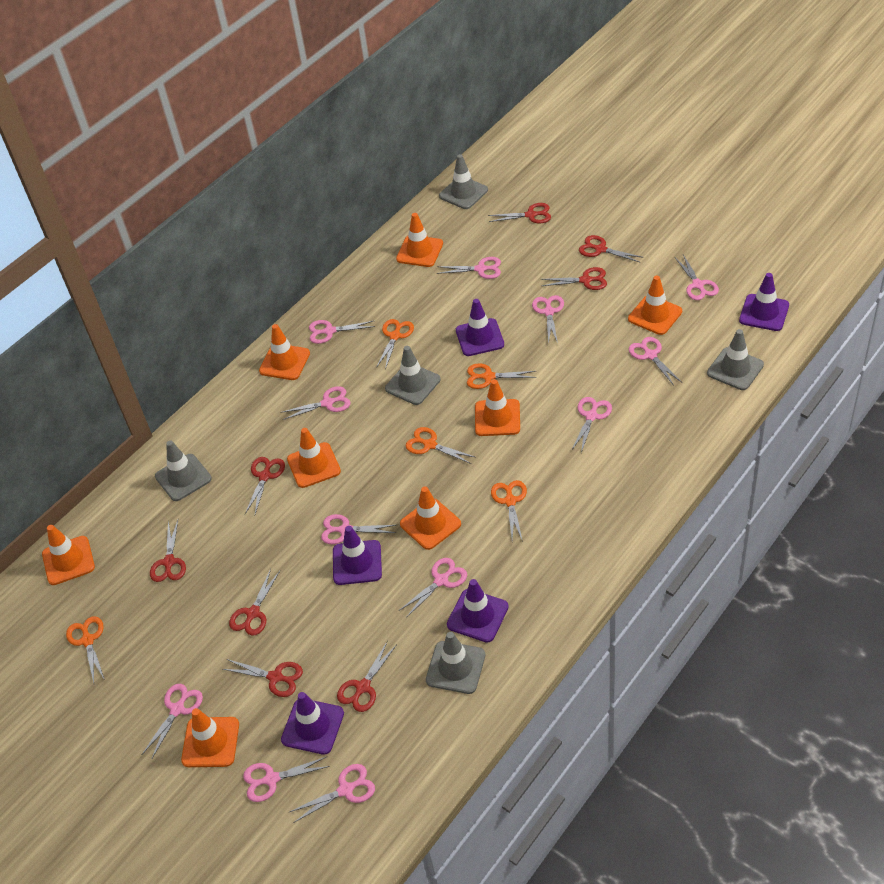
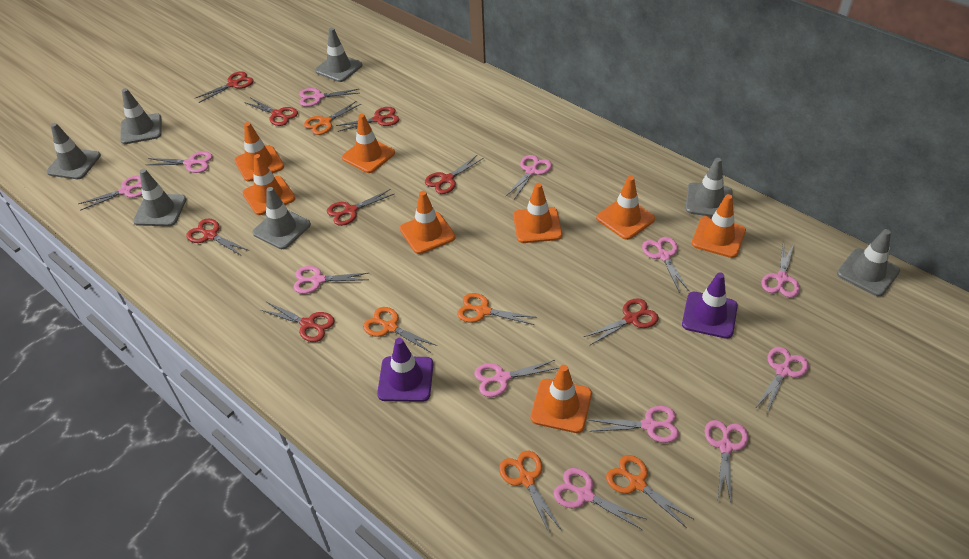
grey traffic cone: 5 -> 7
purple traffic cone: 5 -> 2

